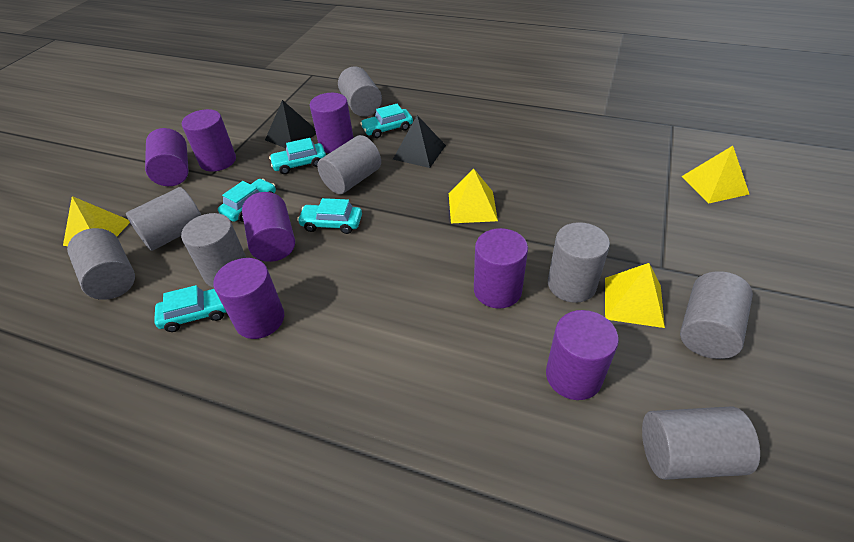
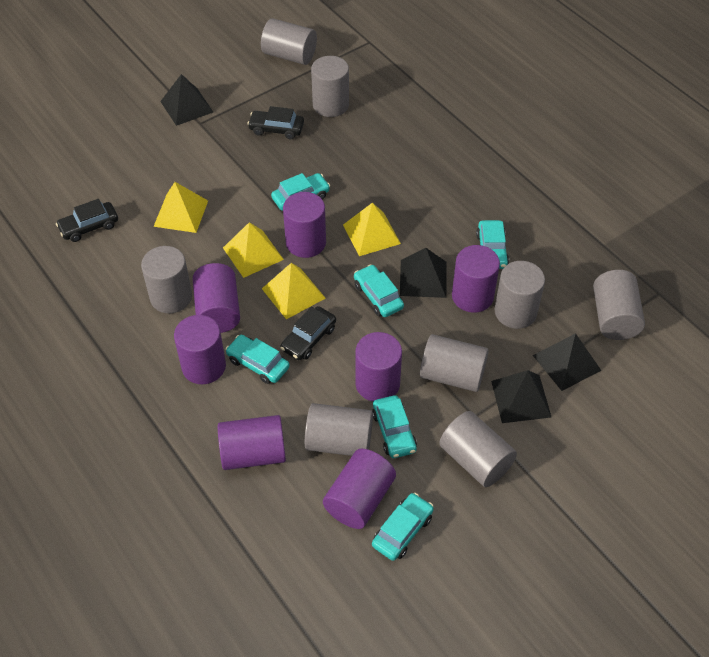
black car: 0 -> 3
black pyramid: 2 -> 4
turquoise car: 5 -> 6

